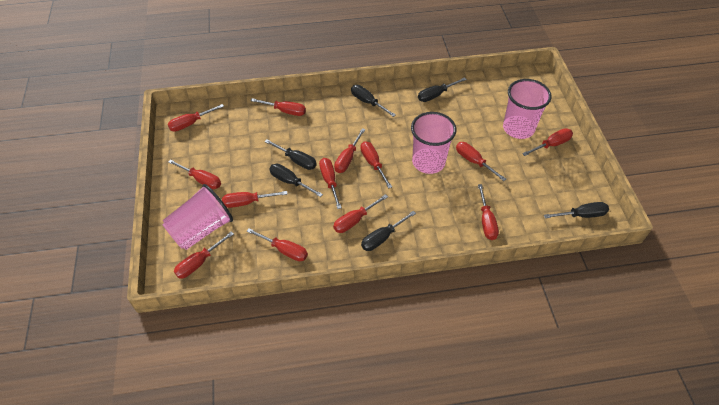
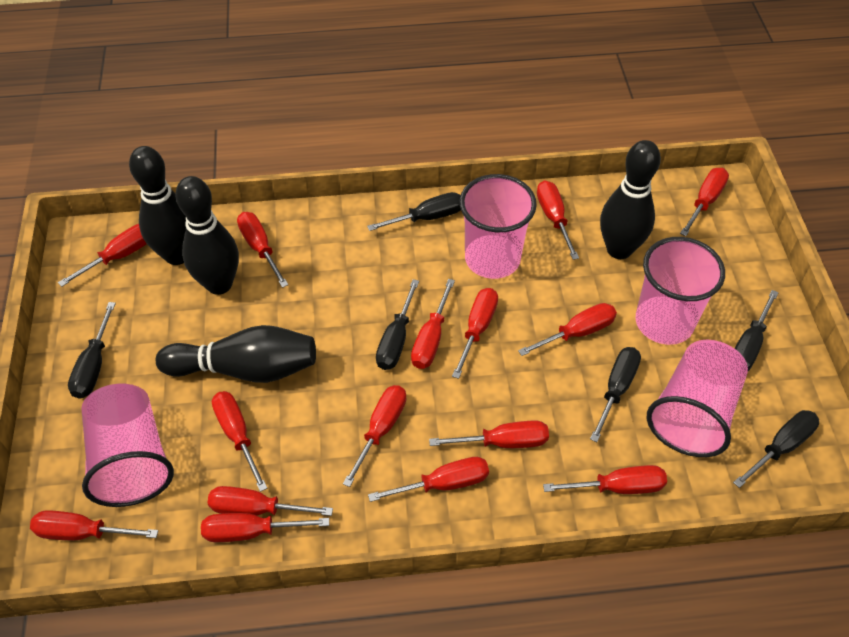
black bowling pin: 0 -> 4
pink cup: 3 -> 4
red screwdriver: 13 -> 15

